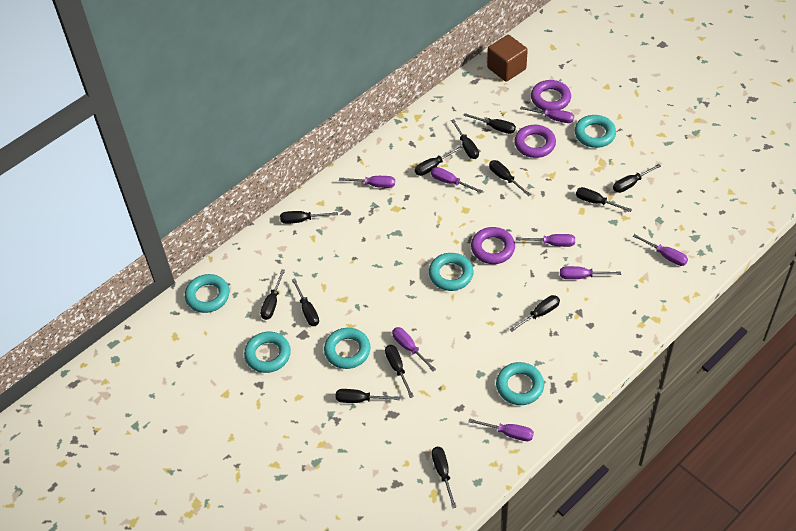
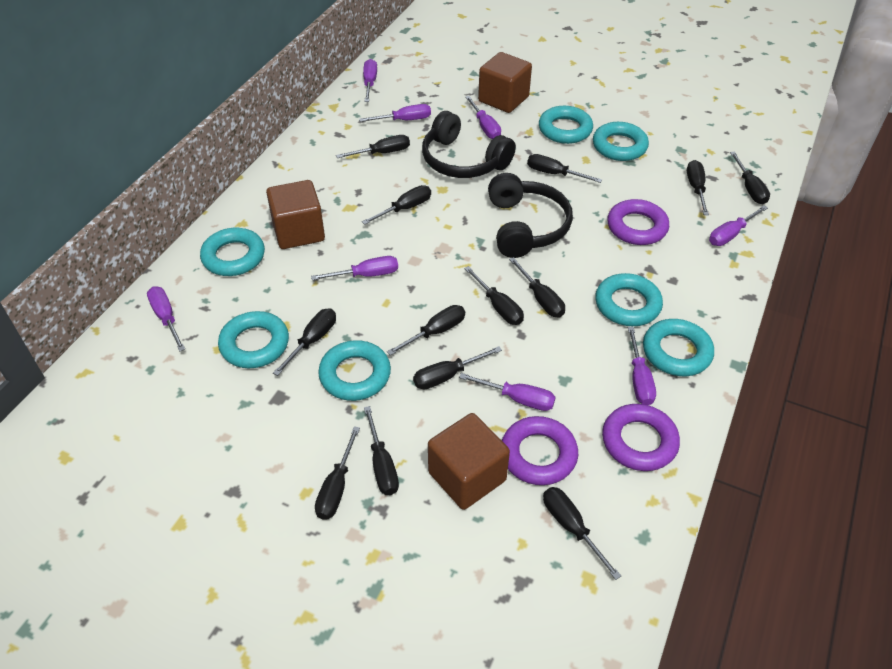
black headphones: 0 -> 2
brown cube: 1 -> 3
turquoise ring: 6 -> 7

